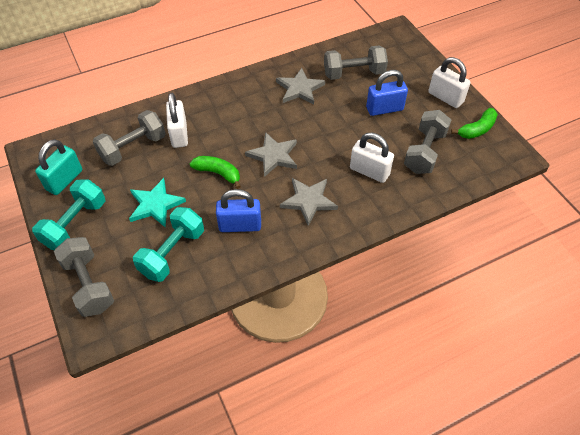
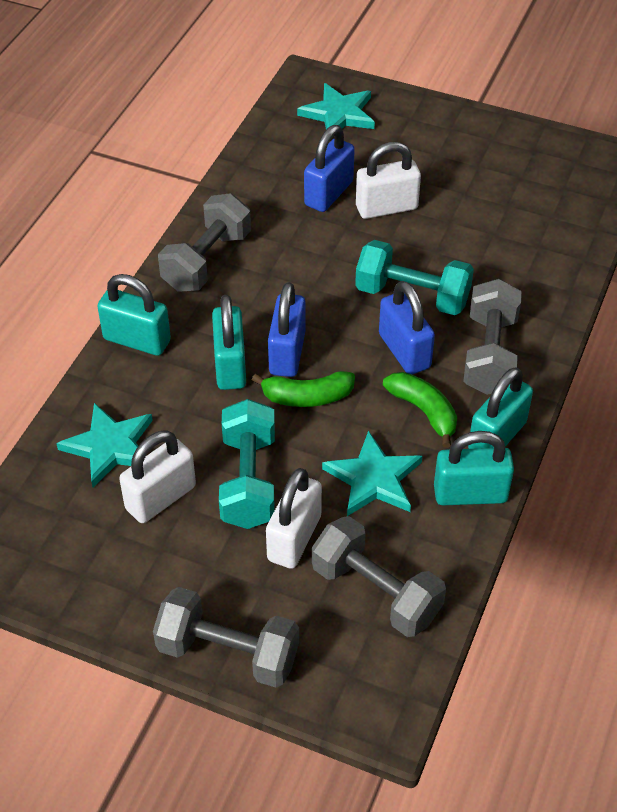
blue padlock: 2 -> 3
grey star: 3 -> 0
turquoise padlock: 1 -> 4
turquoise star: 1 -> 3

